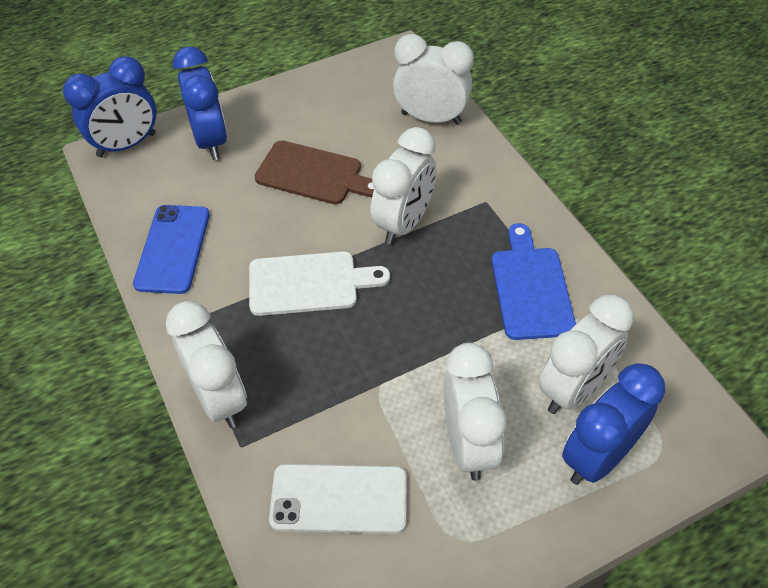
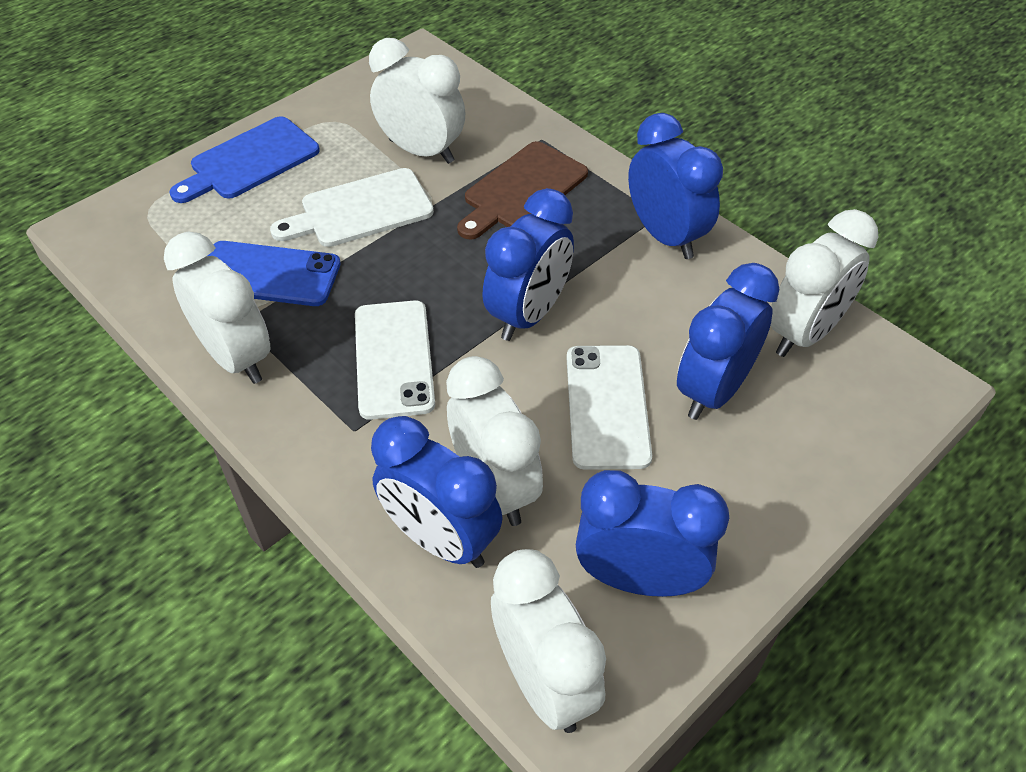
blue clock: 3 -> 5
white phone: 1 -> 2

